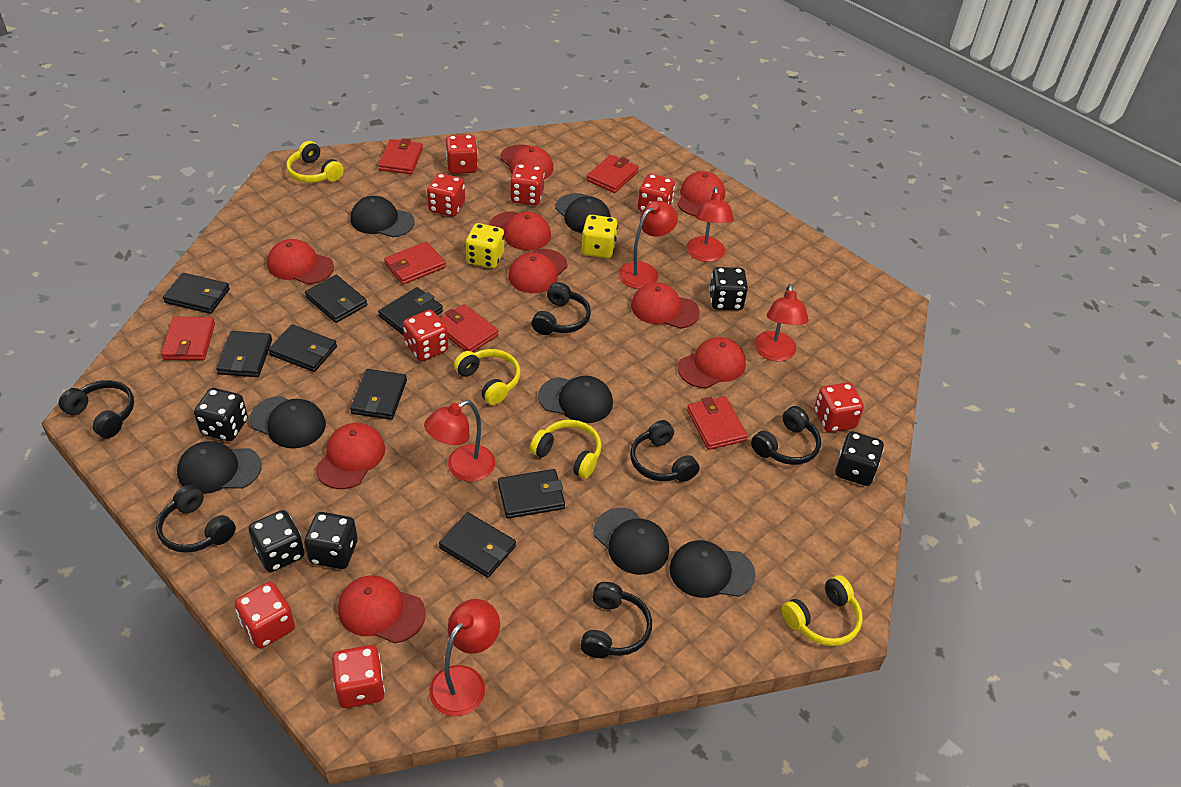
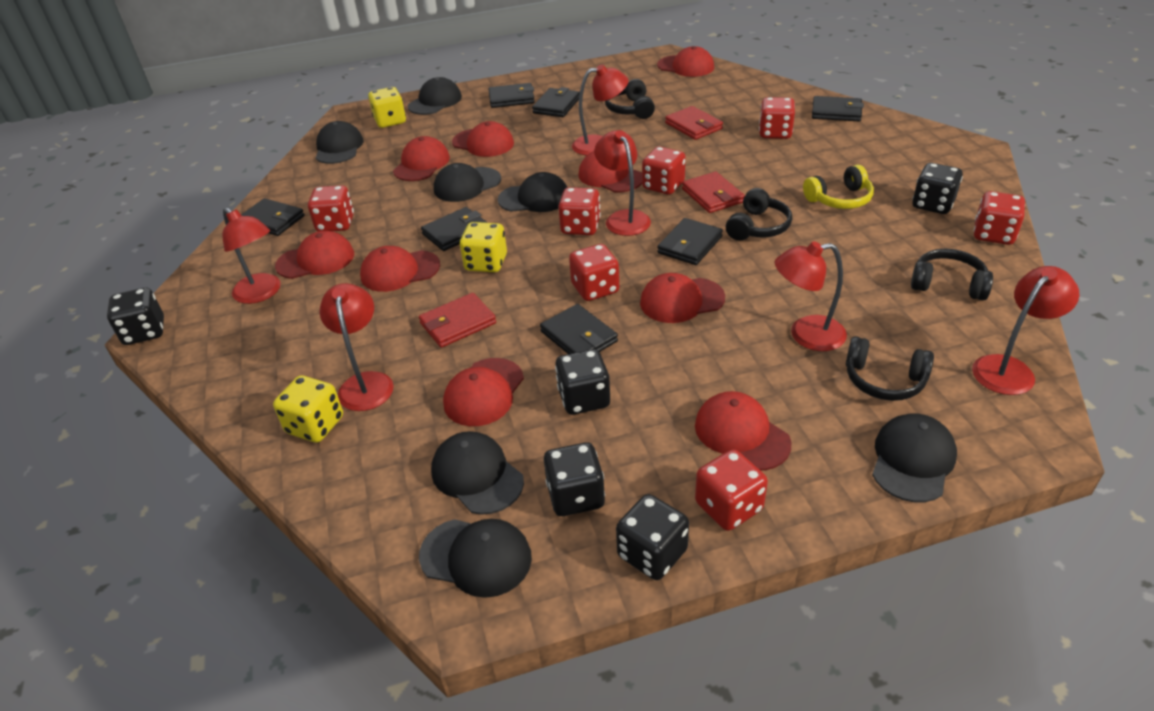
black headphones: 6 -> 4
black wallet: 8 -> 7
red dice: 8 -> 7
red lamp: 5 -> 6
red wallet: 6 -> 3
yellow dice: 2 -> 3
yellow headphones: 4 -> 1

